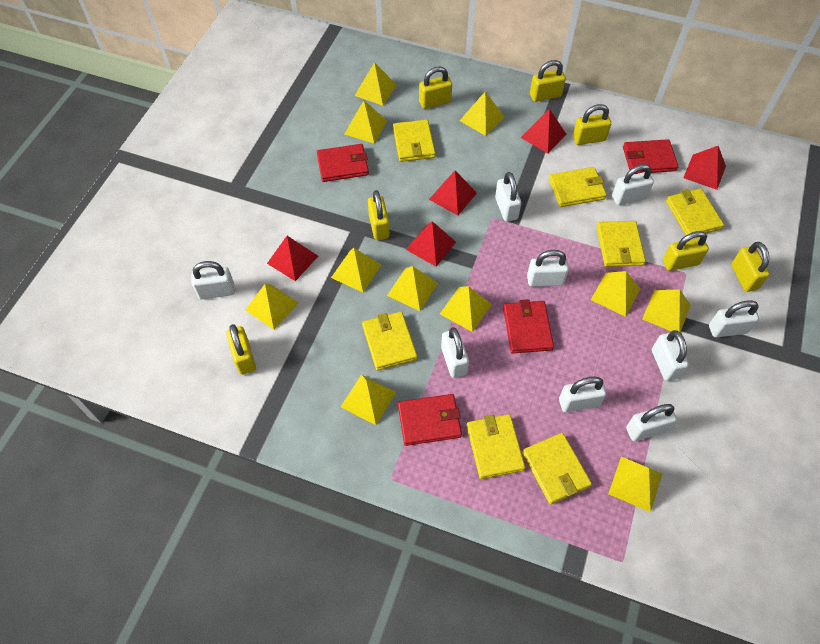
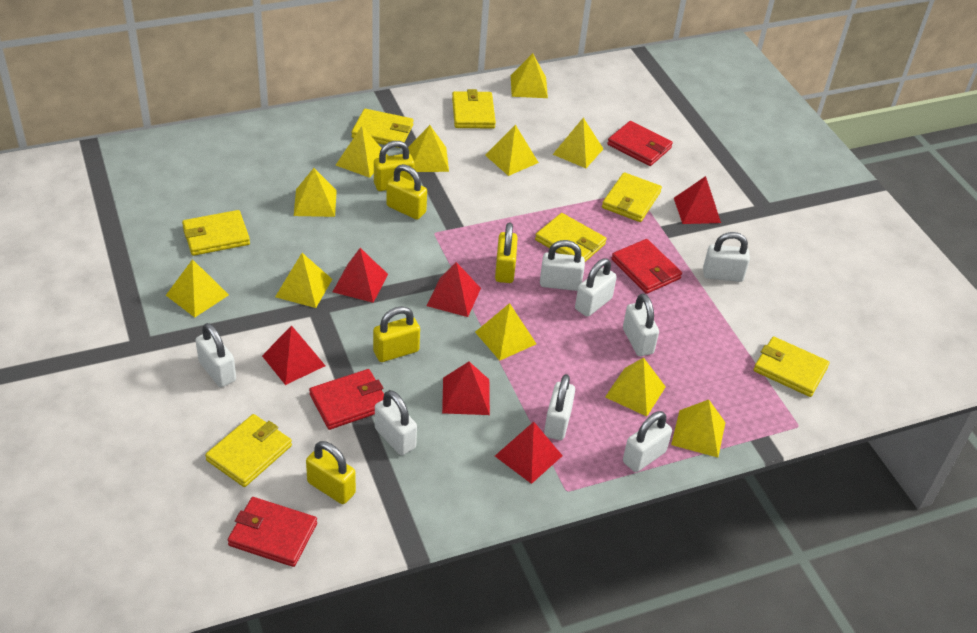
red pyramid: 5 -> 6
white padlock: 9 -> 8
yellow padlock: 7 -> 5

